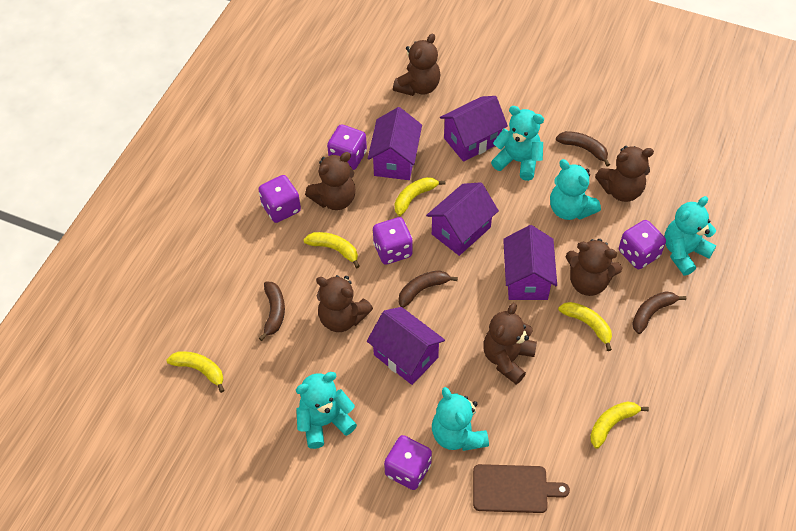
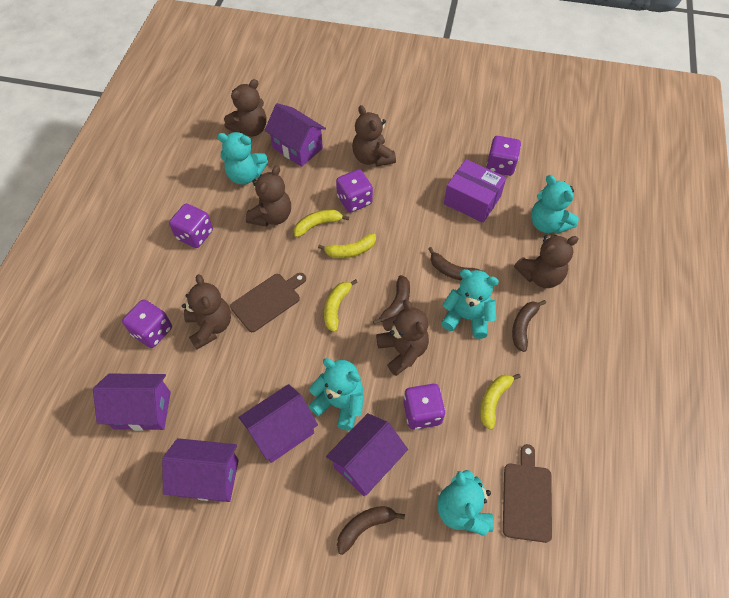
brown cutting board: 1 -> 2
purple box: 0 -> 1
yellow banana: 5 -> 4

